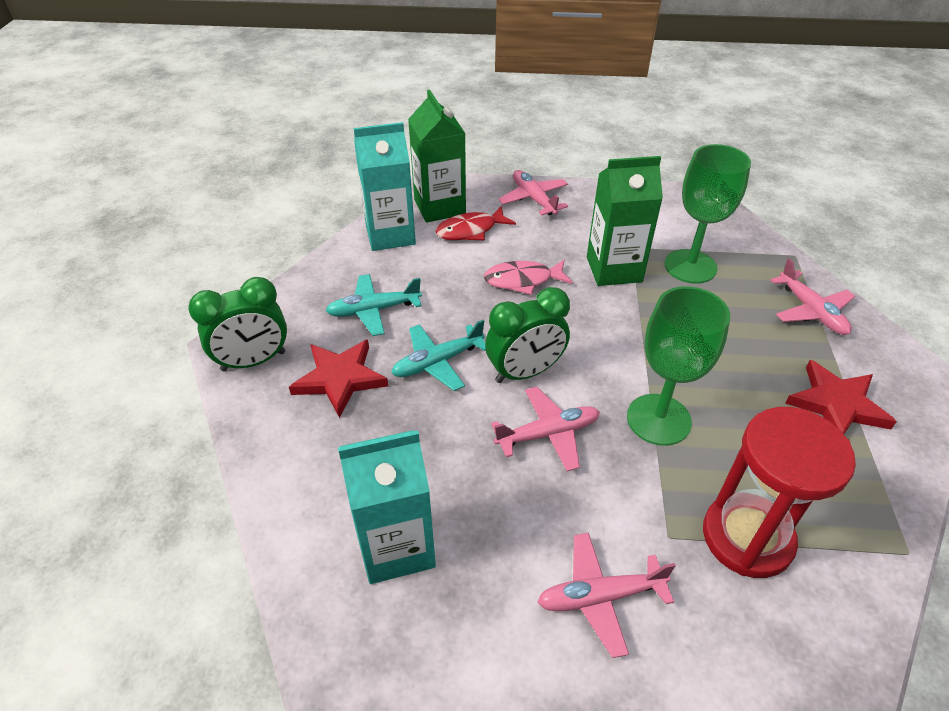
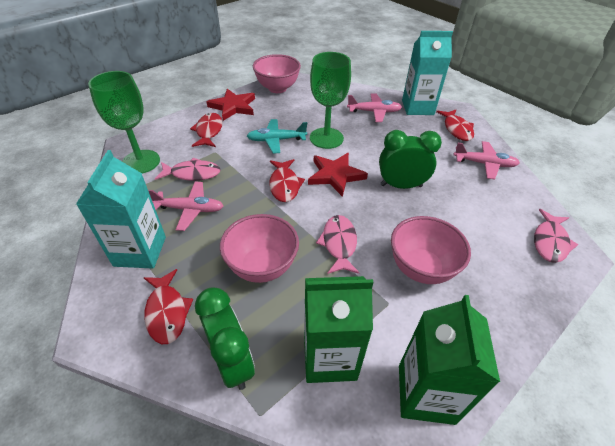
pink bowl: 0 -> 3
pink fish: 1 -> 3
pink plane: 4 -> 3
red fish: 1 -> 4
red hourglass: 1 -> 0
turquoise plane: 2 -> 1

